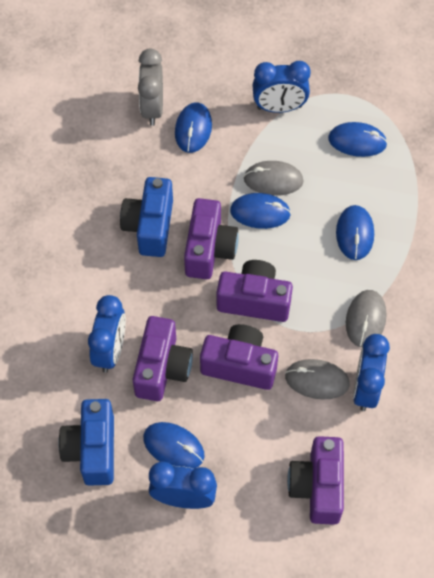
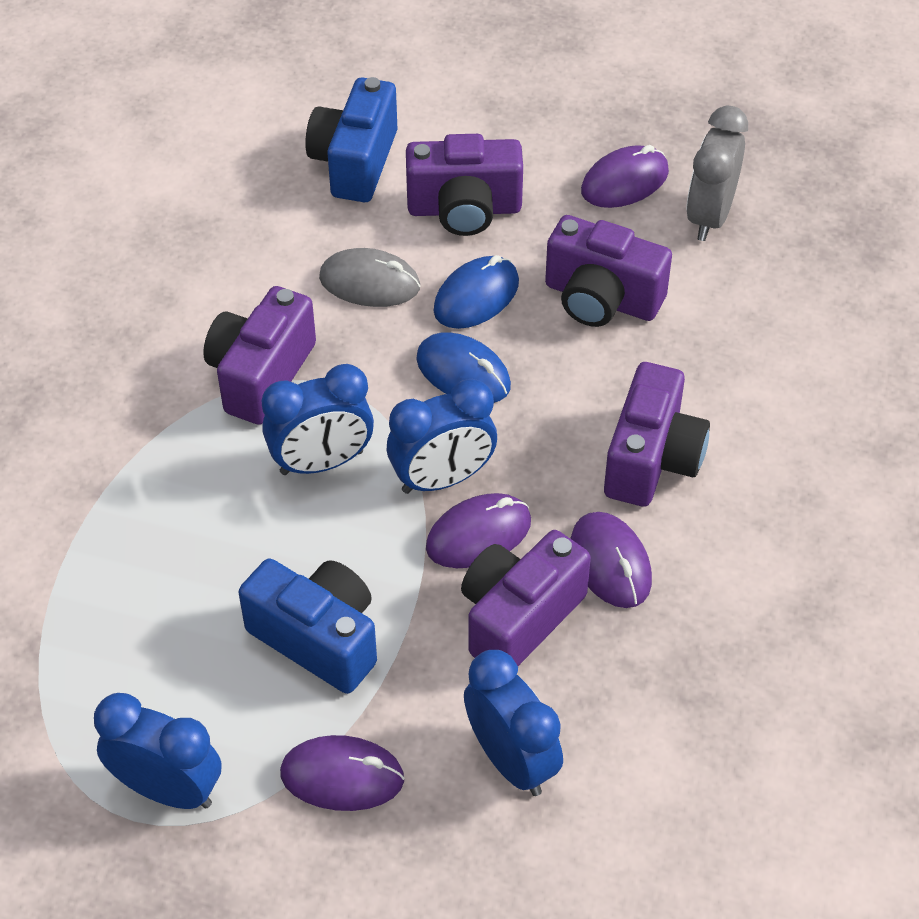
blue mouse: 5 -> 2
grey mouse: 3 -> 1
purple mouse: 0 -> 4

